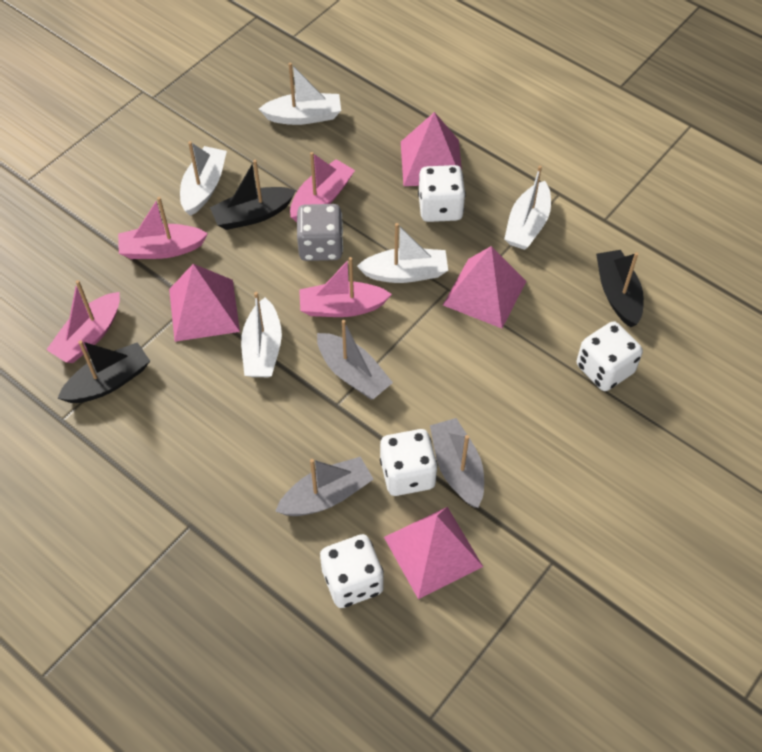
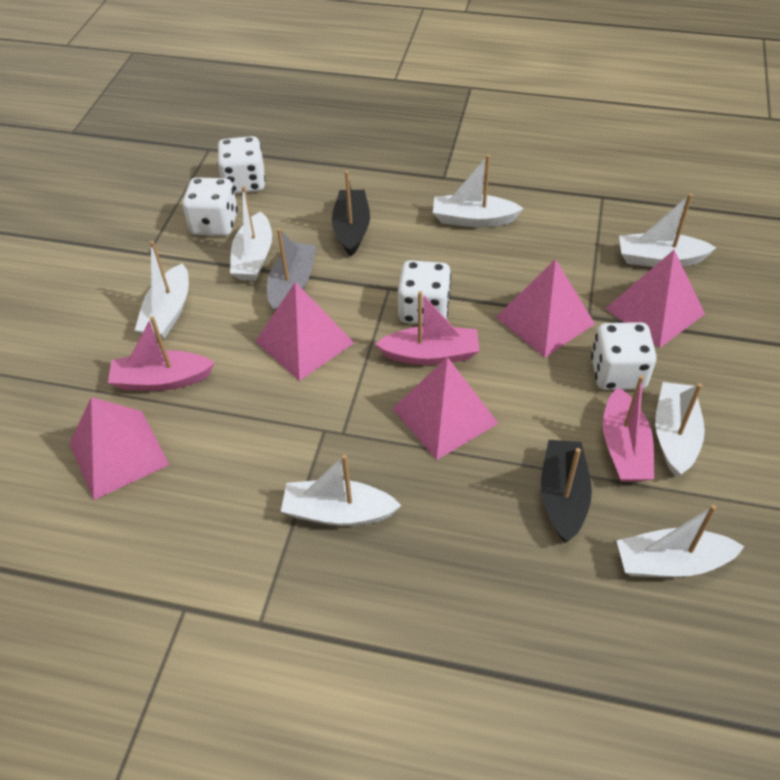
black boat: 3 -> 2
grey boat: 3 -> 1
grey dice: 1 -> 0
pink boat: 4 -> 3
pink pyramid: 4 -> 5
white boat: 5 -> 7

